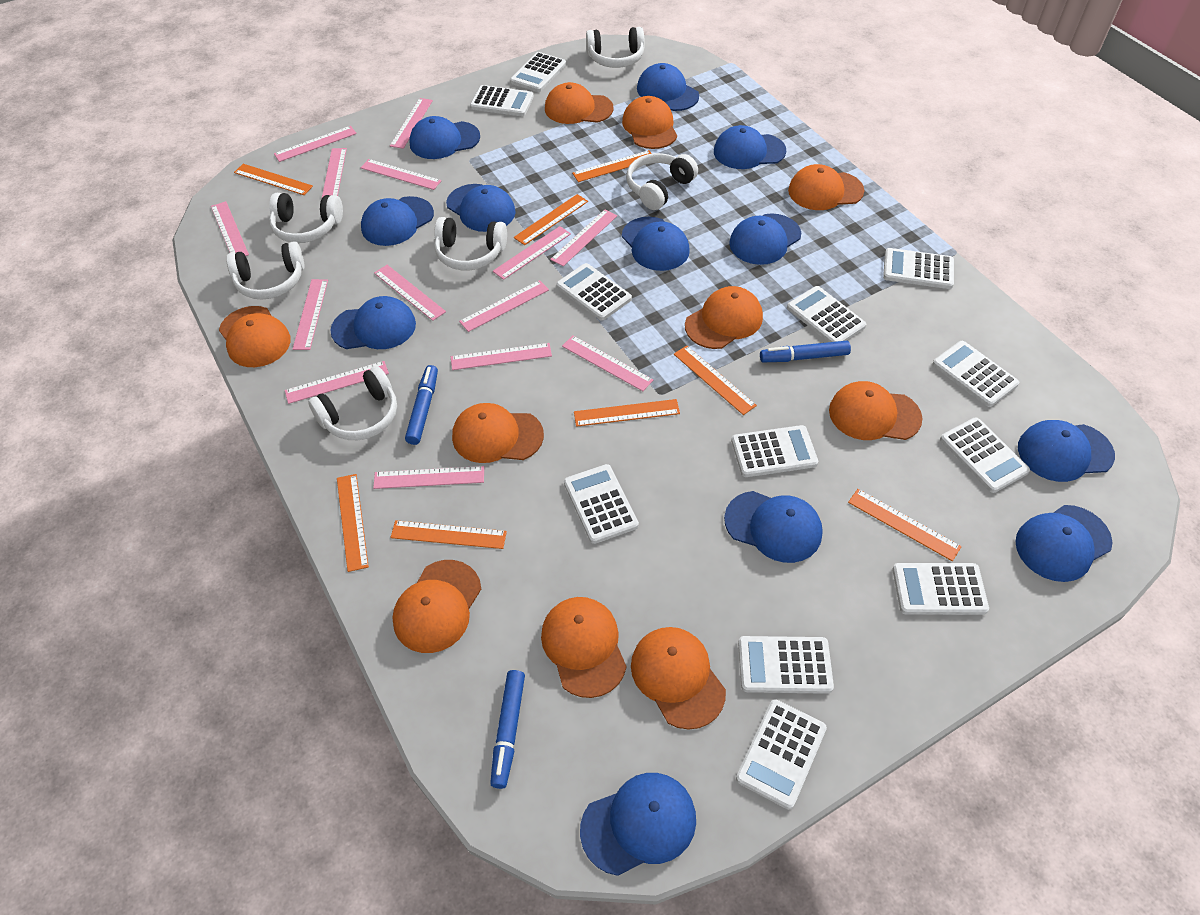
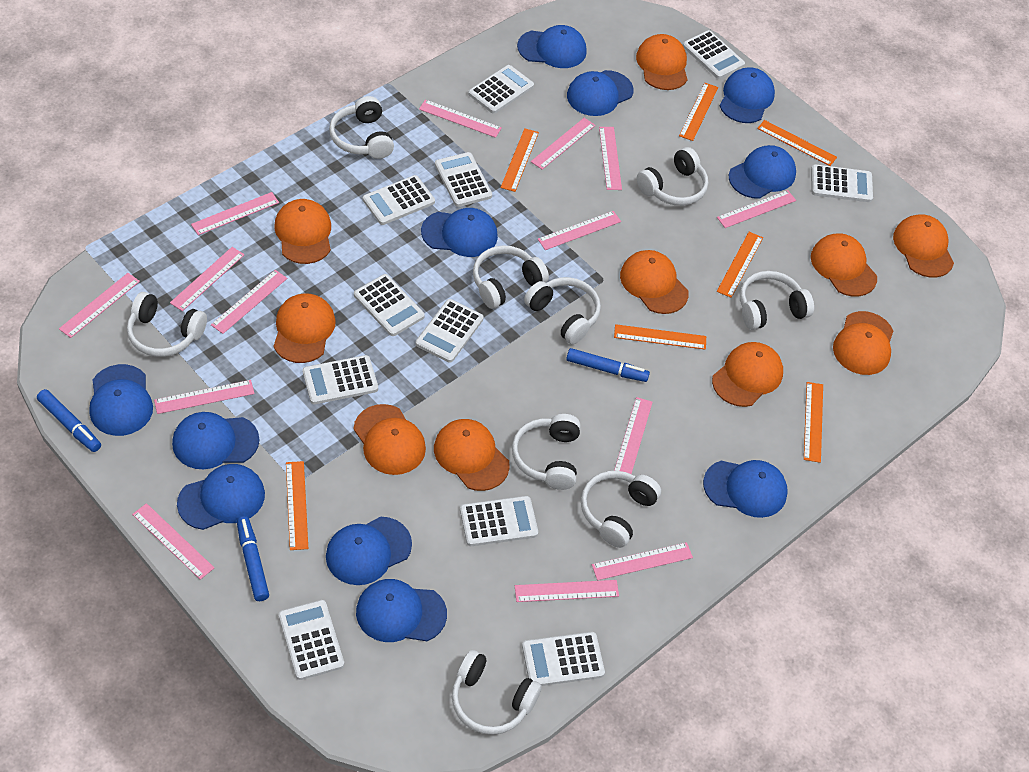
blue cap: 12 -> 11
orange ruler: 8 -> 7
white calculator: 12 -> 11
white headphones: 6 -> 9

